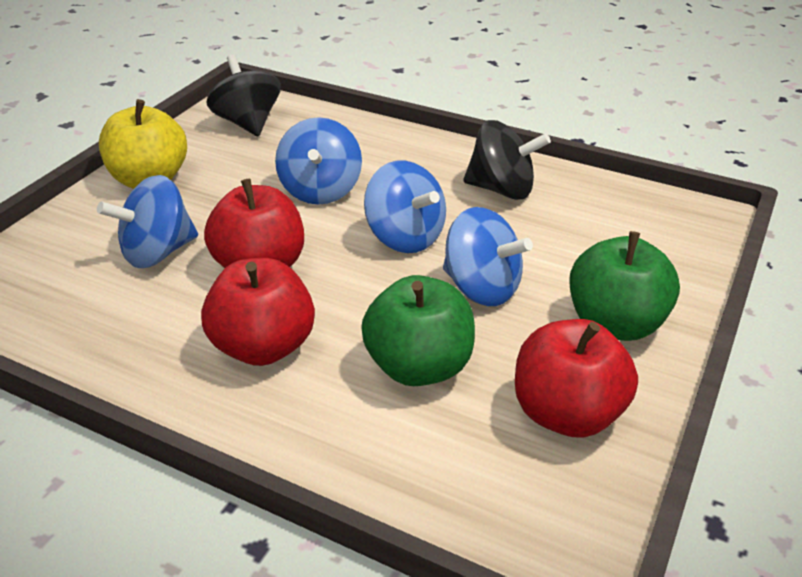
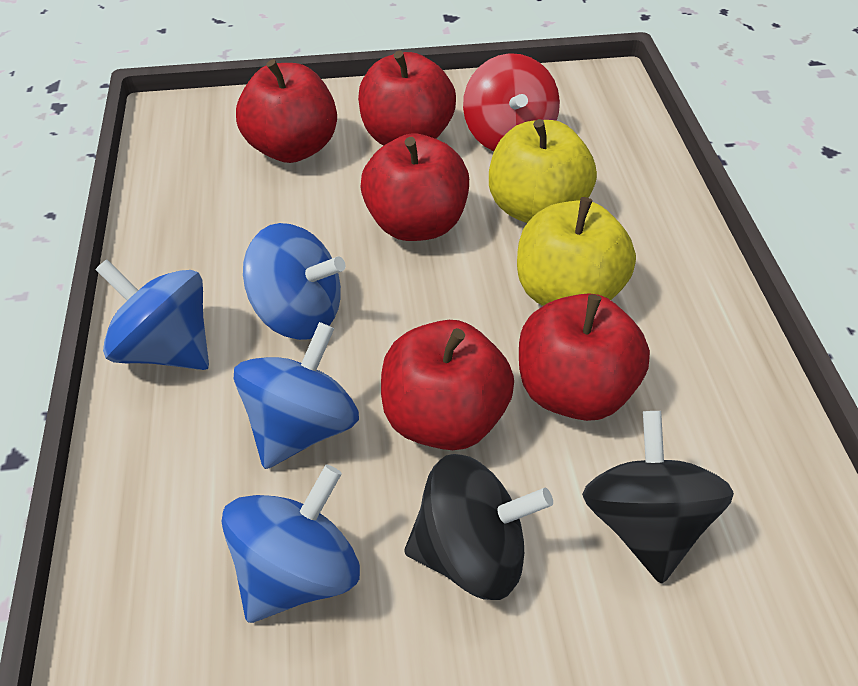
green apple: 2 -> 0
red apple: 3 -> 5
red spinning top: 0 -> 1
yellow apple: 1 -> 2

